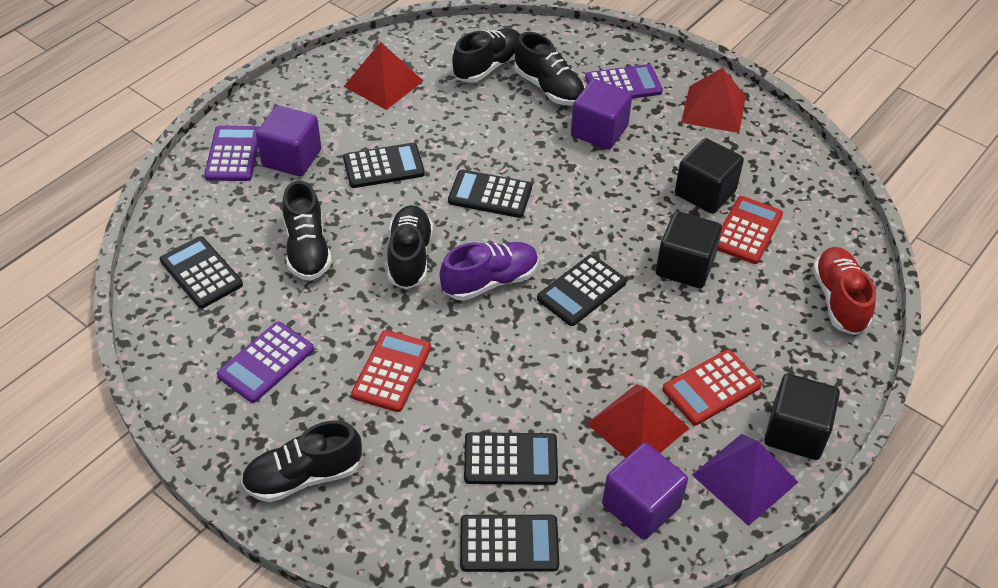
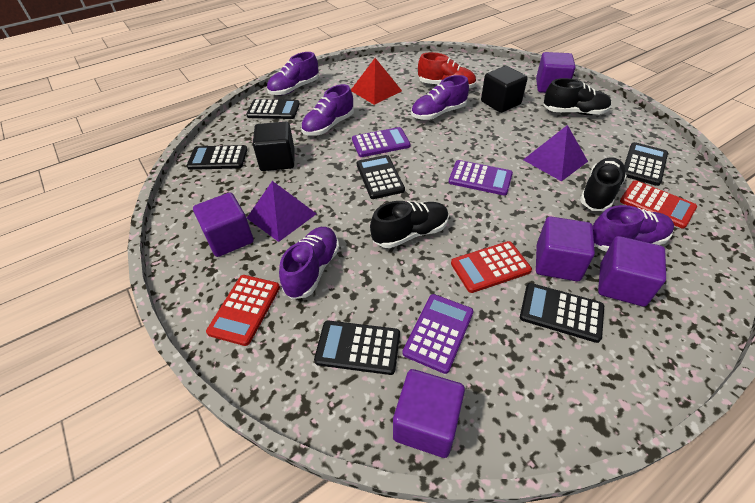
black cube: 3 -> 2
black shoe: 5 -> 3
purple cube: 3 -> 5
purple pyramid: 1 -> 2
purple shoe: 1 -> 5
red pyramid: 3 -> 1

